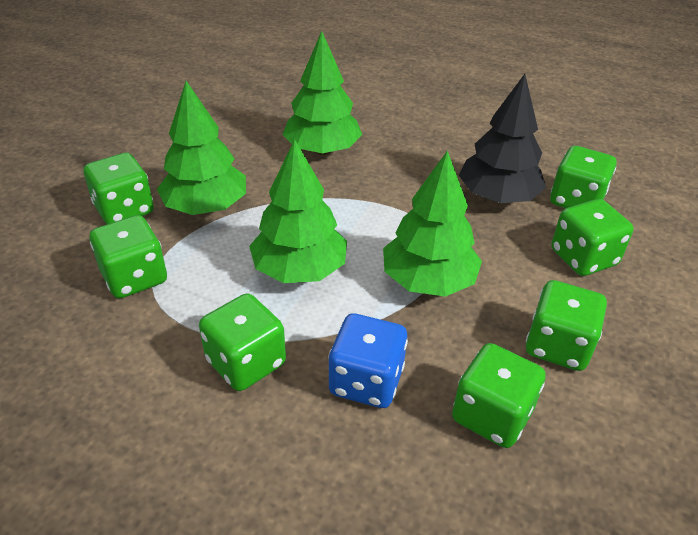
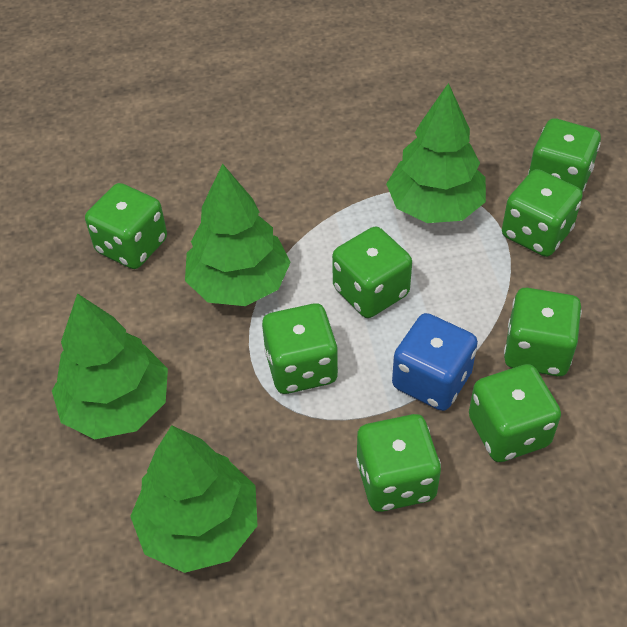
black tree: 1 -> 0
green dice: 7 -> 8

